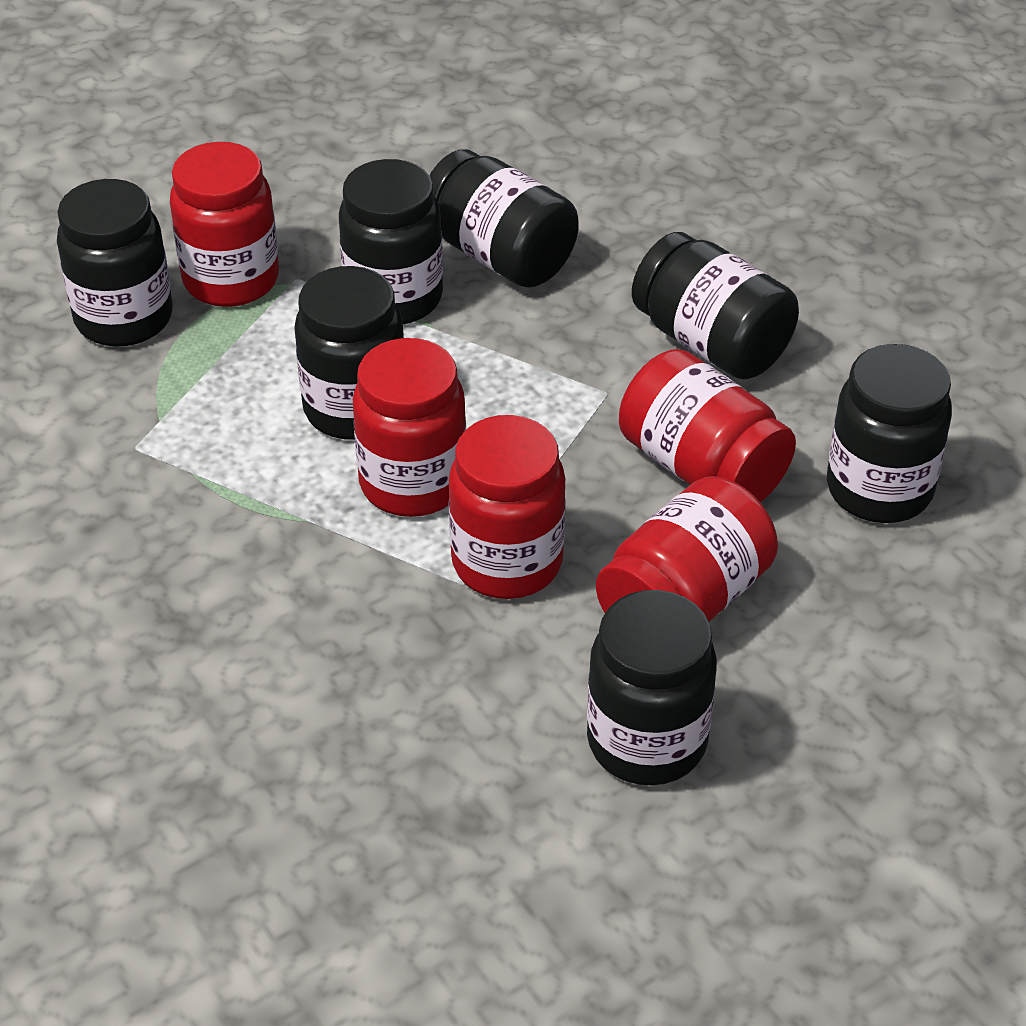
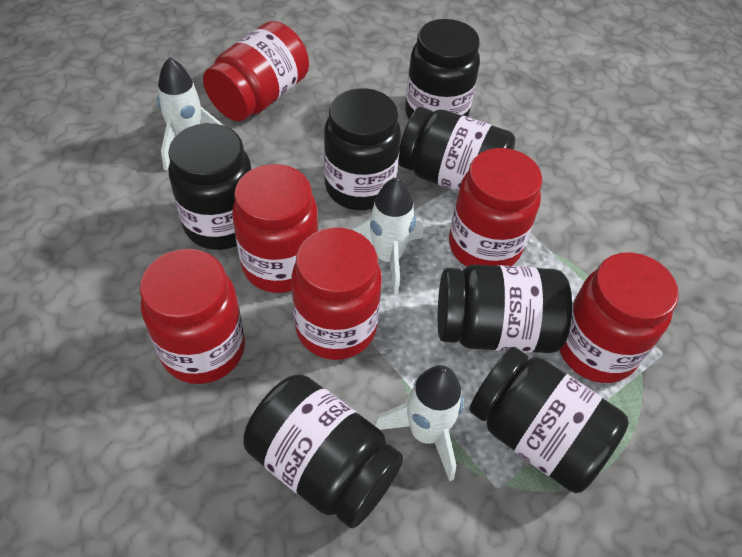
red jar: 5 -> 6
white rocket: 0 -> 3

